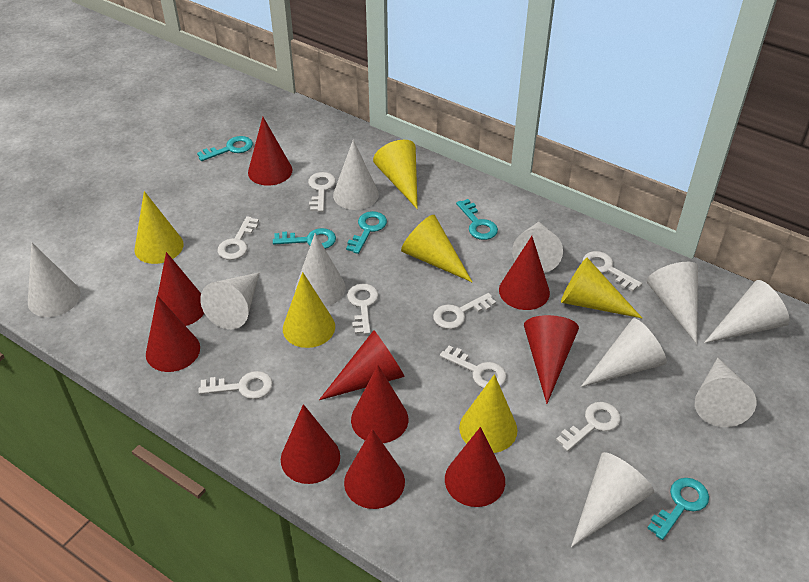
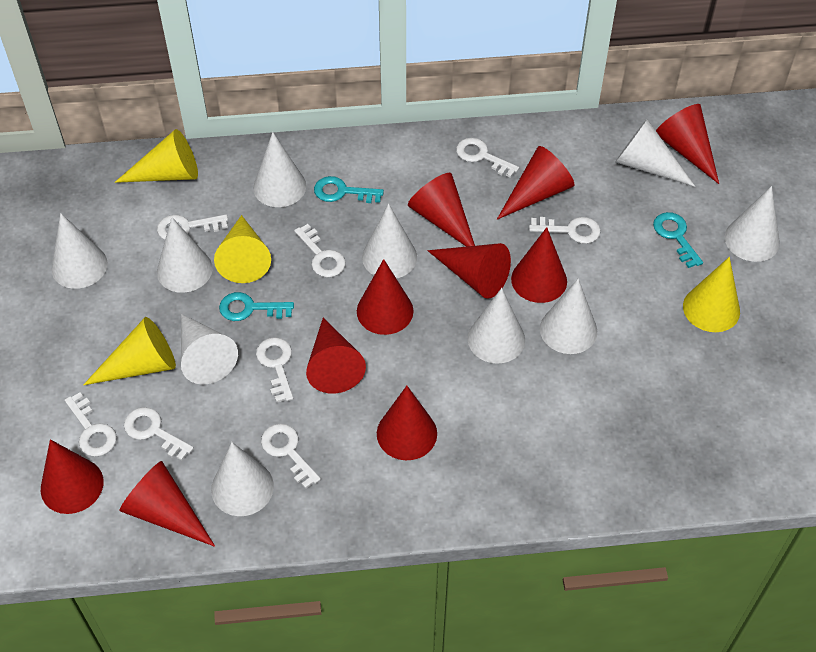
turquoise key: 5 -> 3
yellow cone: 6 -> 4

